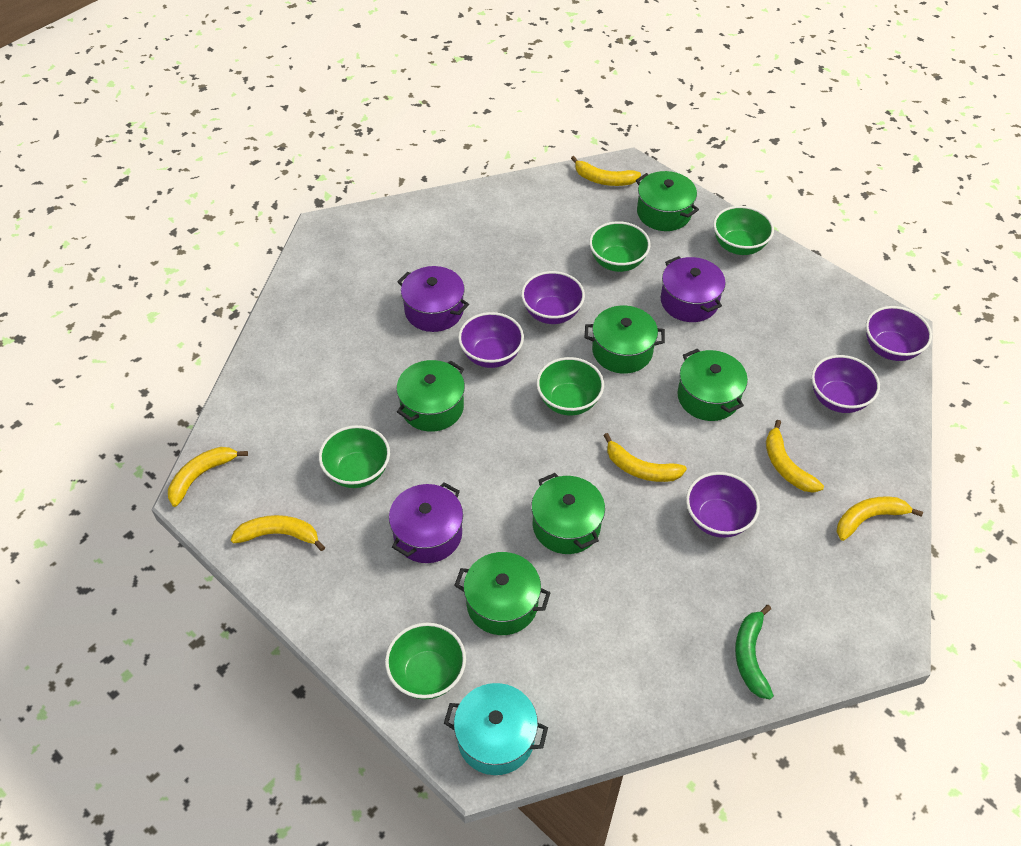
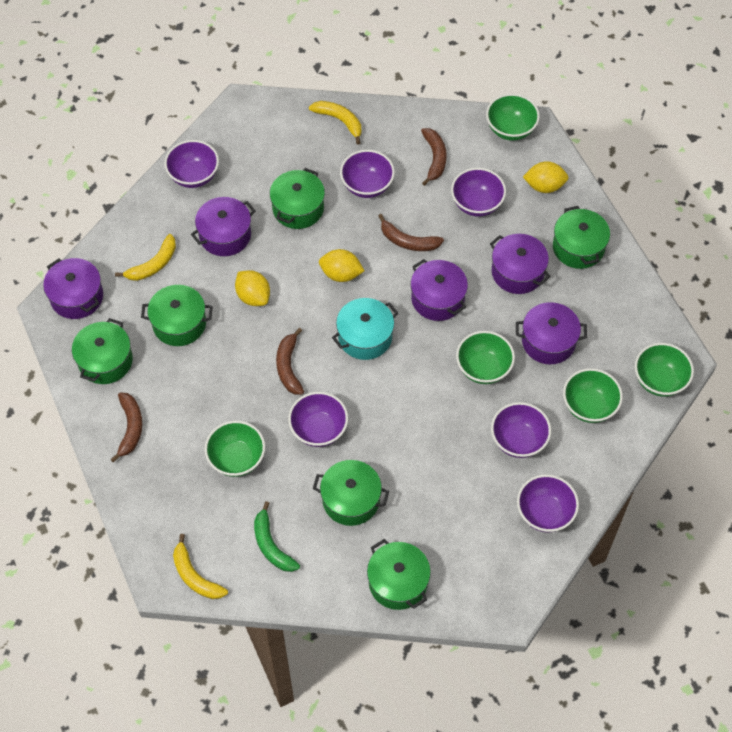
brown banana: 0 -> 4
purple bowl: 5 -> 6
purple pot: 3 -> 5
yellow banana: 6 -> 3
yellow lemon: 0 -> 3

